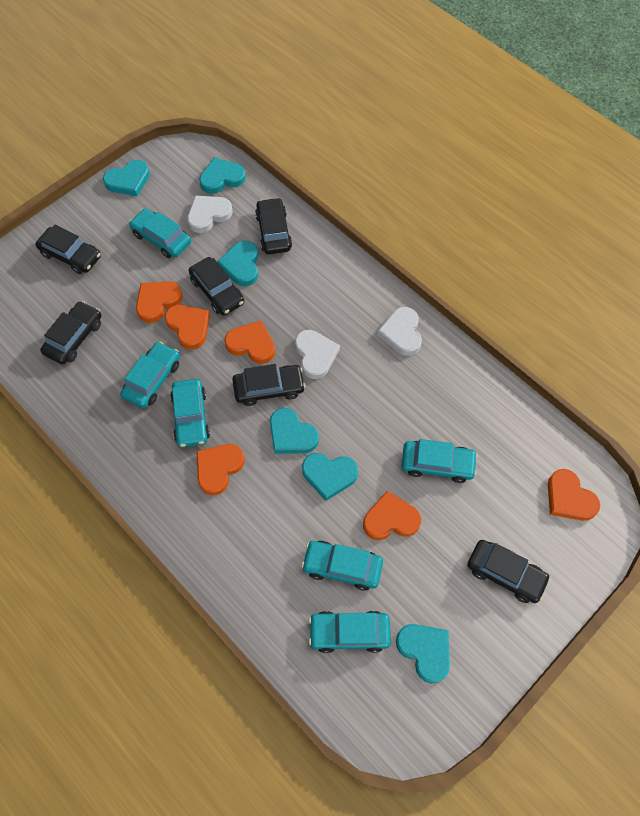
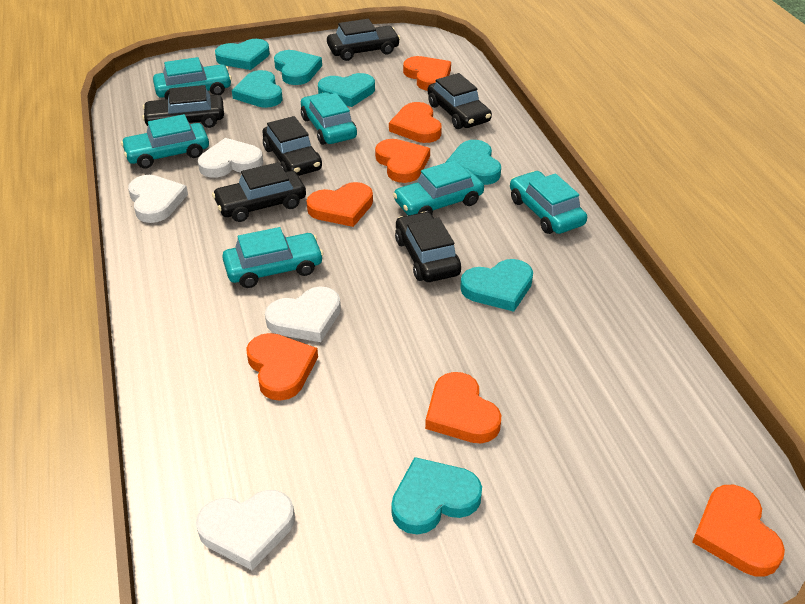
orange heart: 6 -> 7
turquoise heart: 6 -> 7
white heart: 3 -> 4

